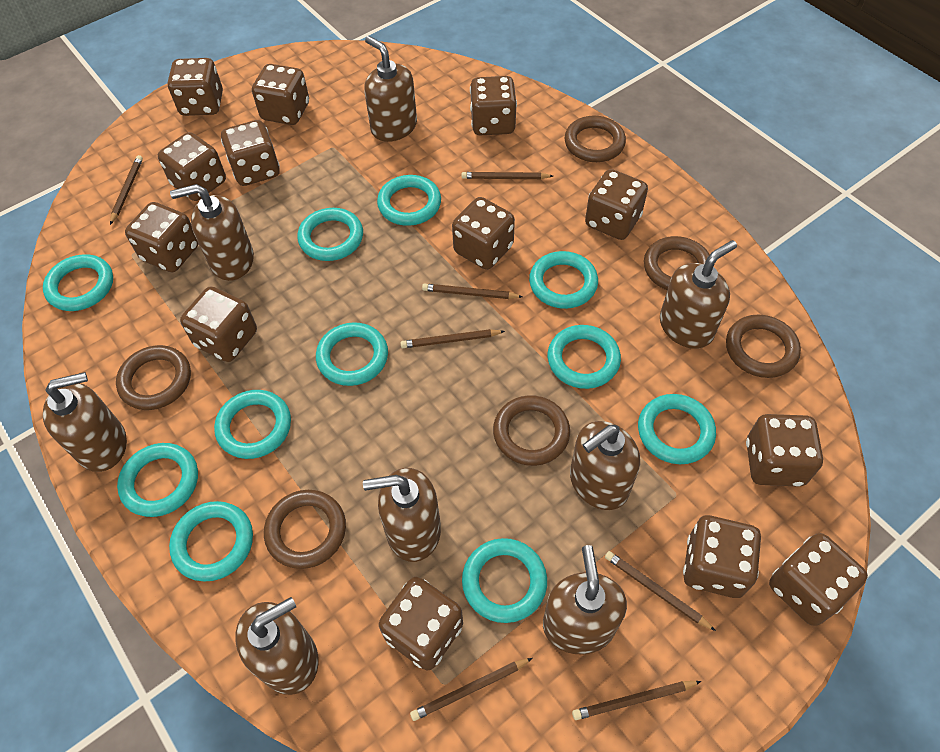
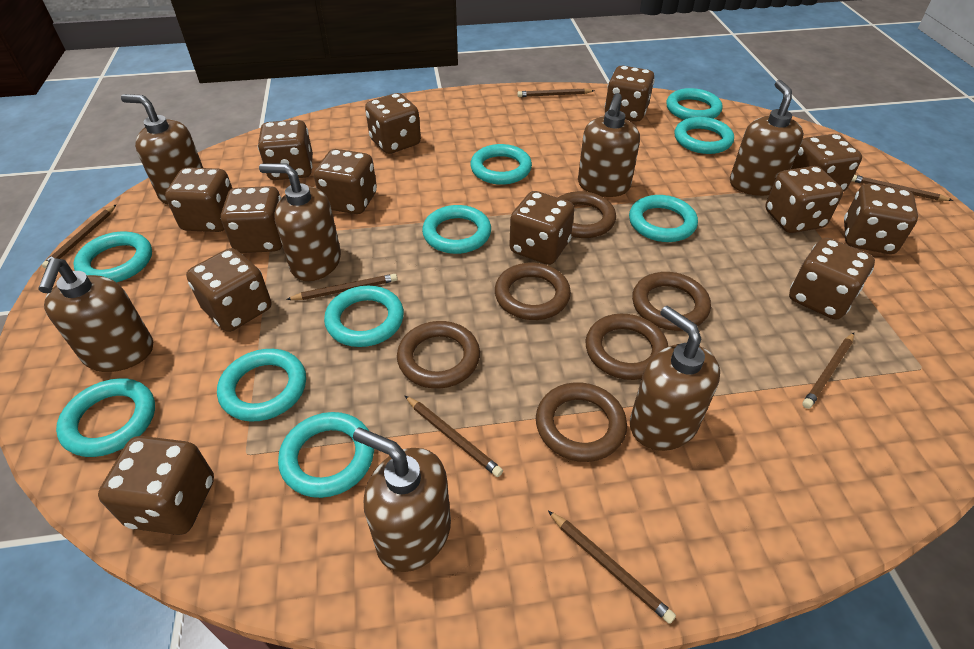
brown soap dispenser: 8 -> 7
turquoise ring: 11 -> 10

